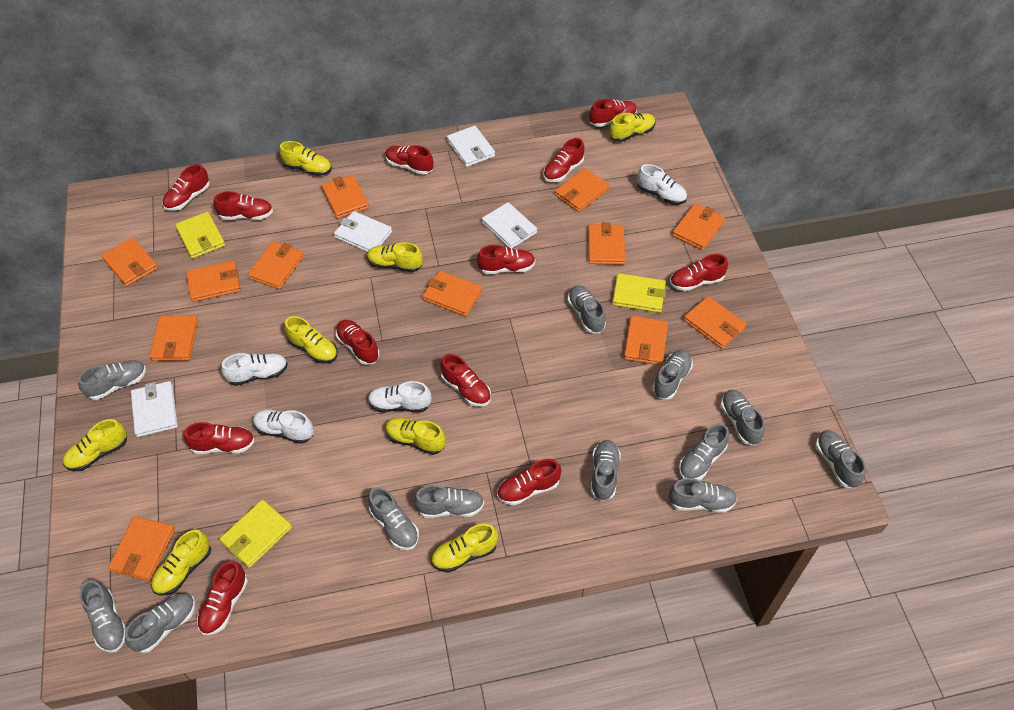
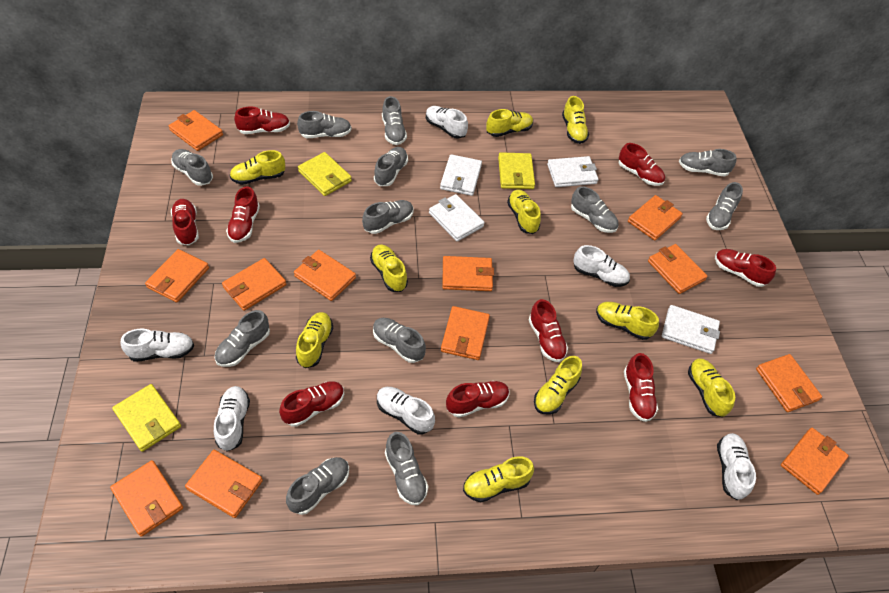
red shoe: 12 -> 9
white shoe: 4 -> 6
yellow shoe: 8 -> 10

